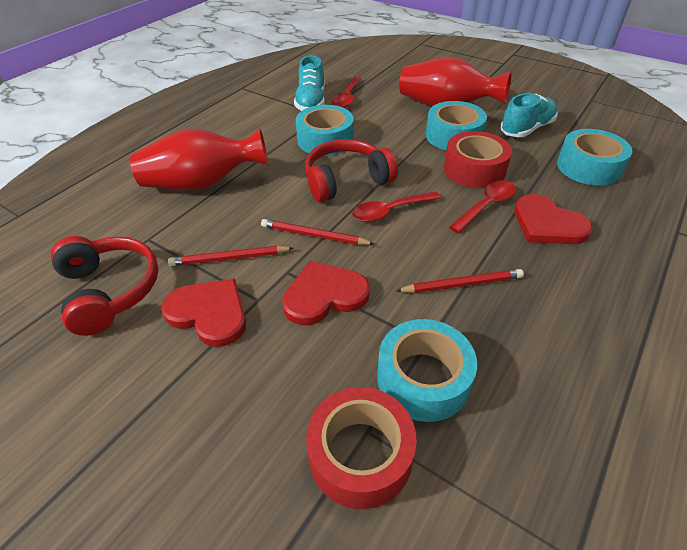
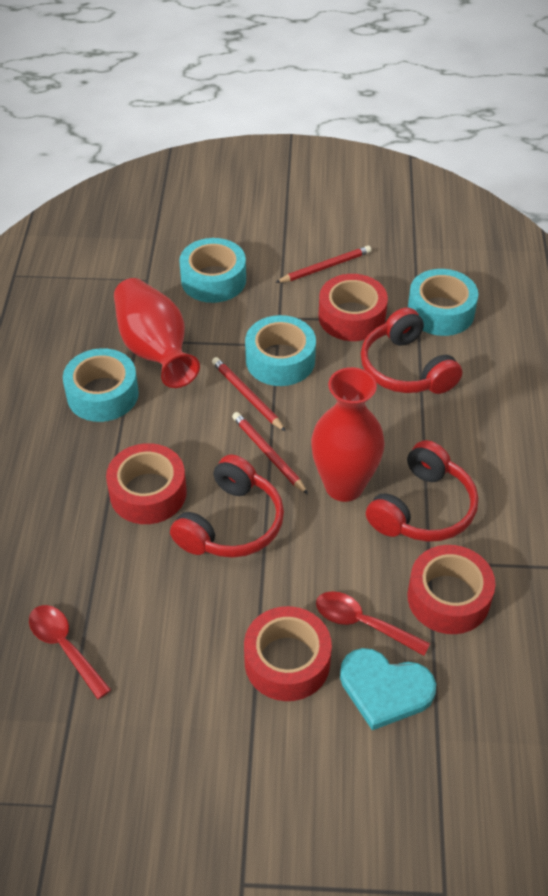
red headphones: 2 -> 3
red heart: 3 -> 0
red spoon: 3 -> 2
red tape: 2 -> 4
turquoise heart: 0 -> 1
turquoise shoe: 2 -> 0

